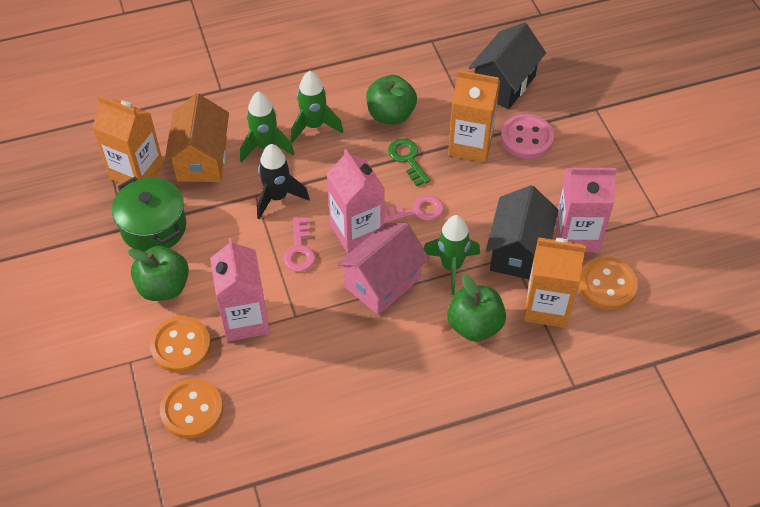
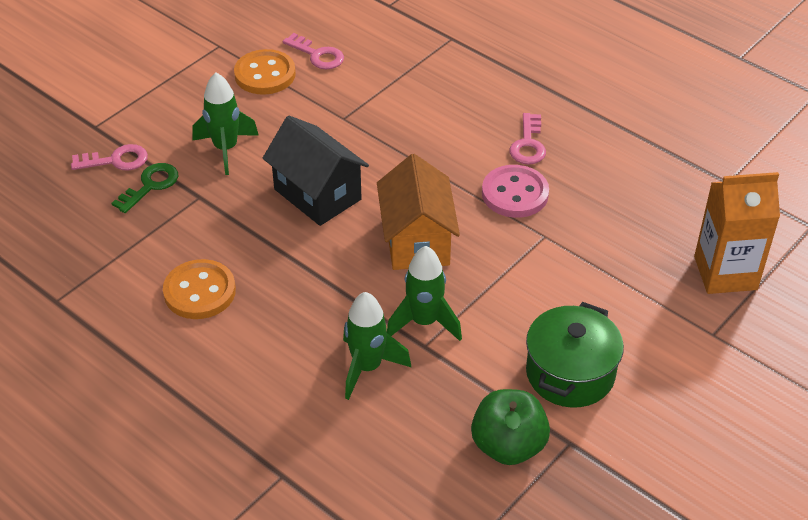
black house: 2 -> 1
black rocket: 1 -> 0
green apple: 3 -> 1
orange button: 3 -> 2
orange carton: 3 -> 1
pink carton: 3 -> 0
pink house: 1 -> 0
pink key: 2 -> 3

